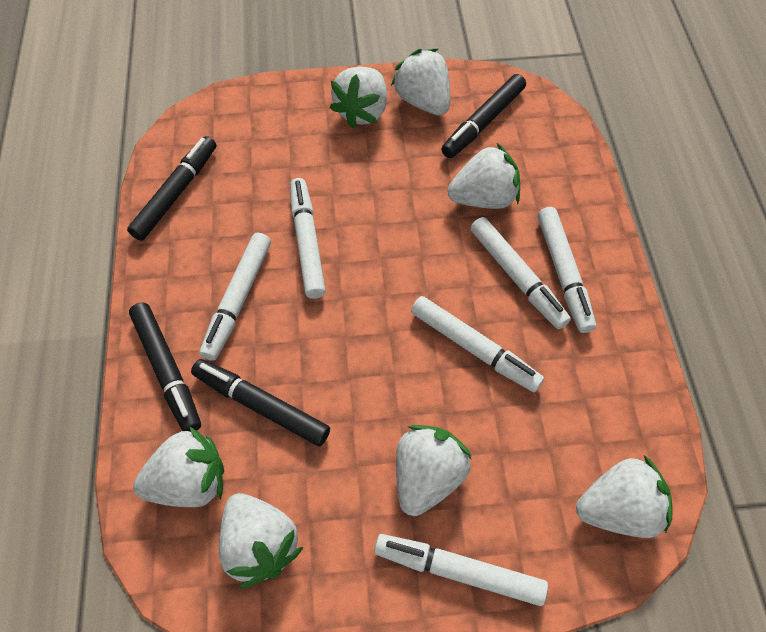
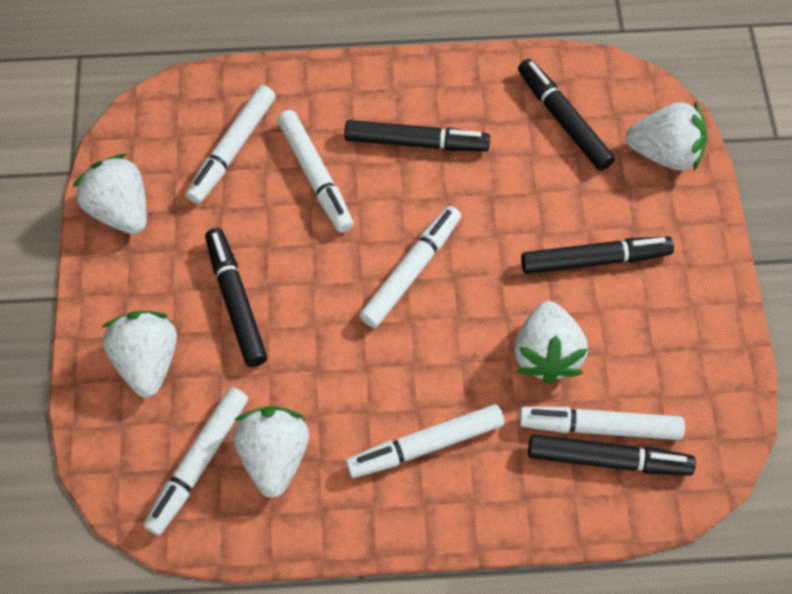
black marker: 4 -> 5
white strawberry: 7 -> 5

